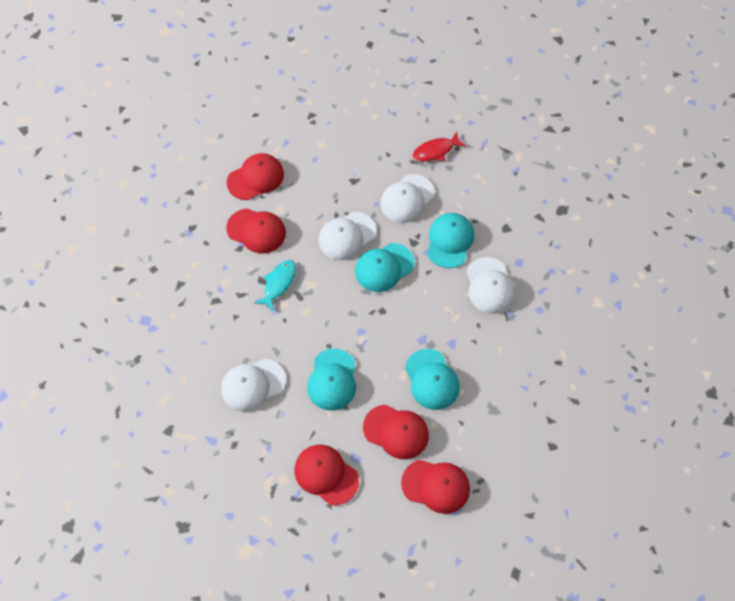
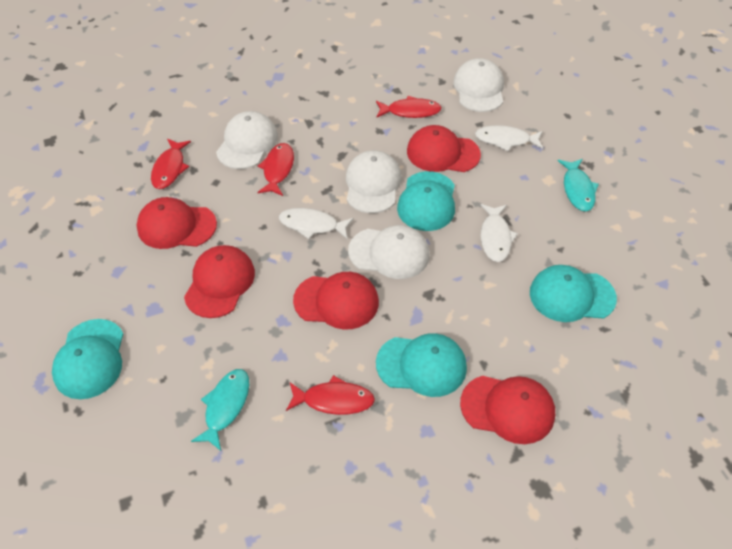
red fish: 1 -> 4
turquoise fish: 1 -> 2
white fish: 0 -> 3

